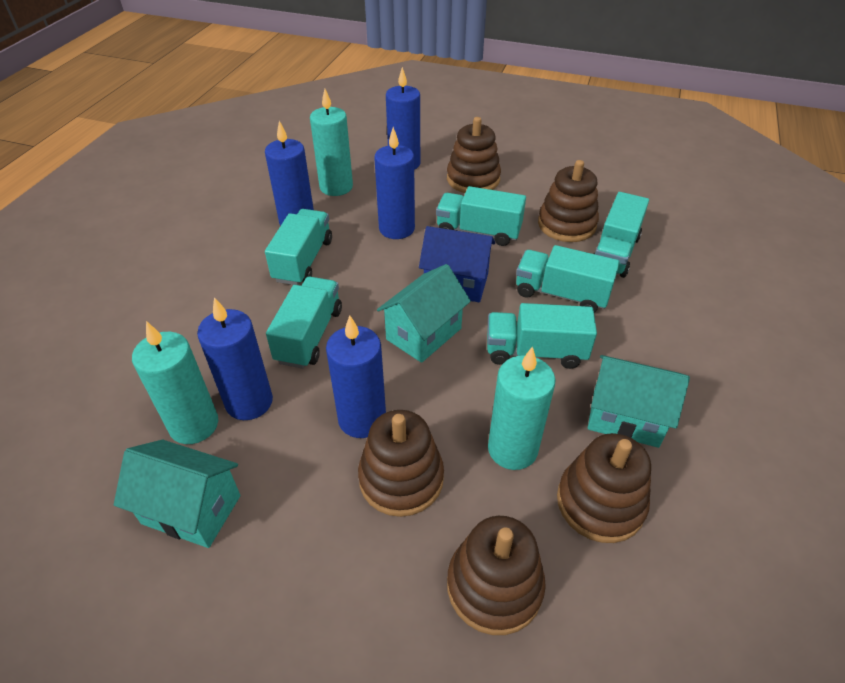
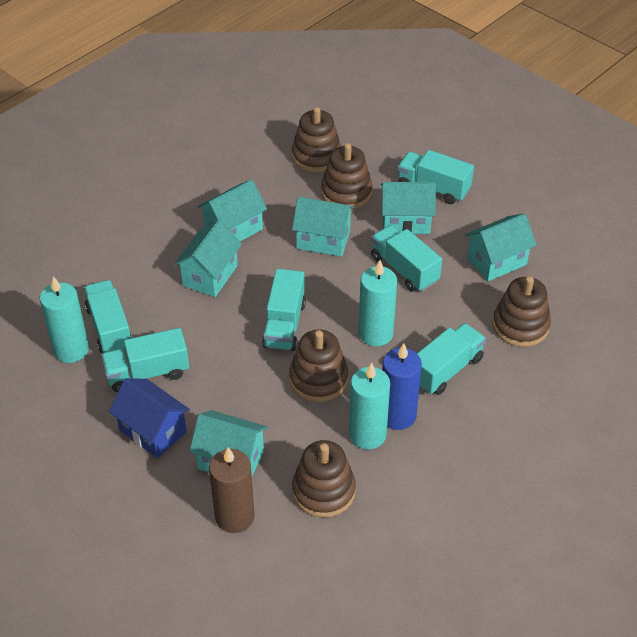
blue candle: 5 -> 1
brown candle: 0 -> 1
turquoise house: 3 -> 6

